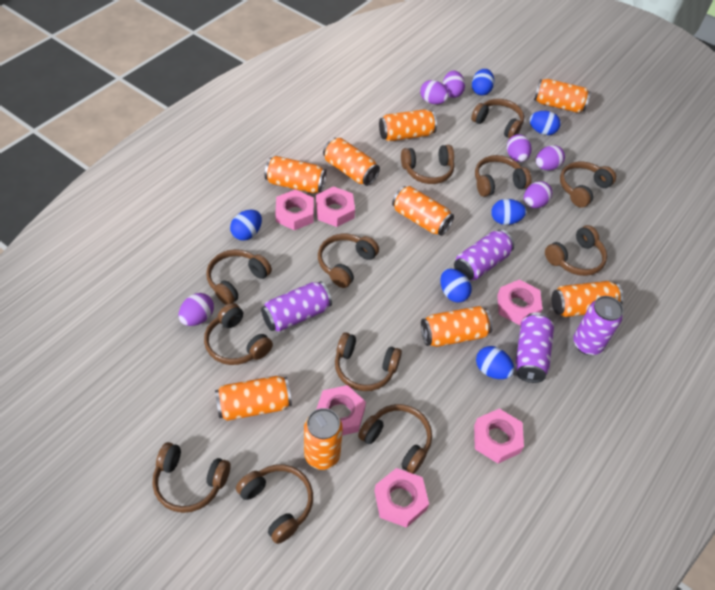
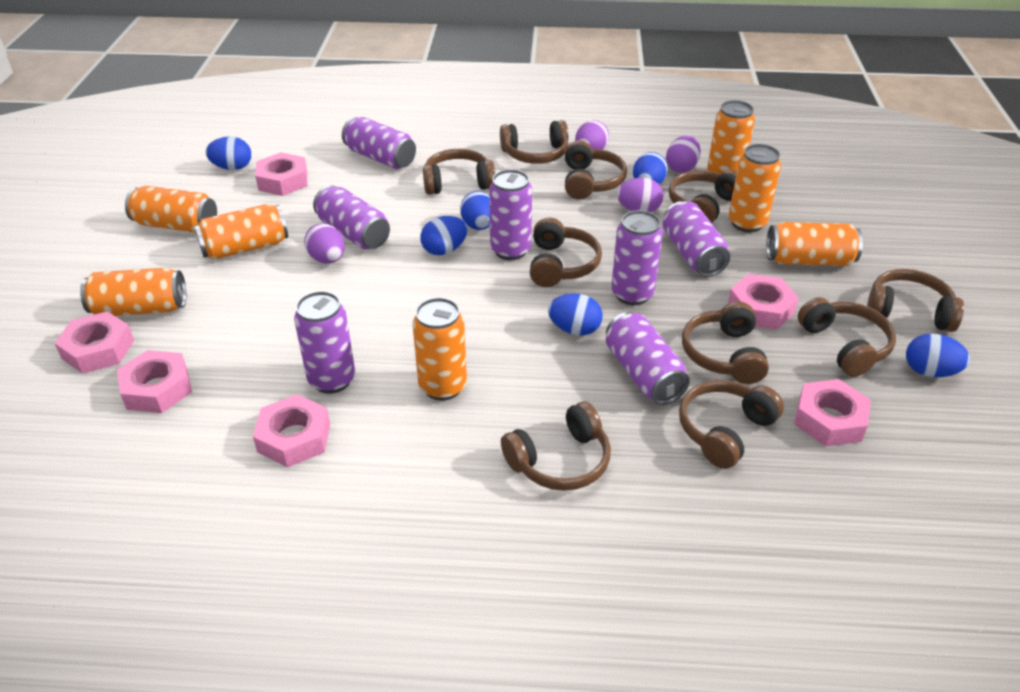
brown headphones: 12 -> 10
orange can: 9 -> 7
purple can: 4 -> 7
purple egg: 6 -> 4

